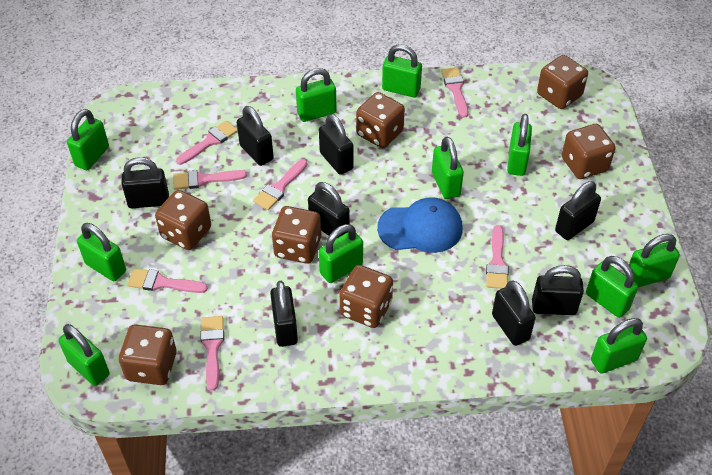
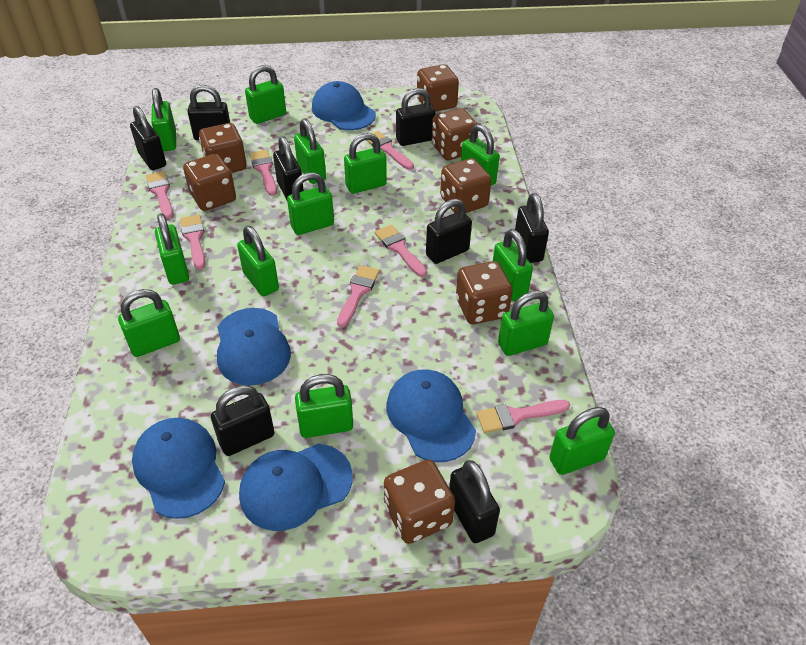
blue cap: 1 -> 5
green padlock: 11 -> 13

